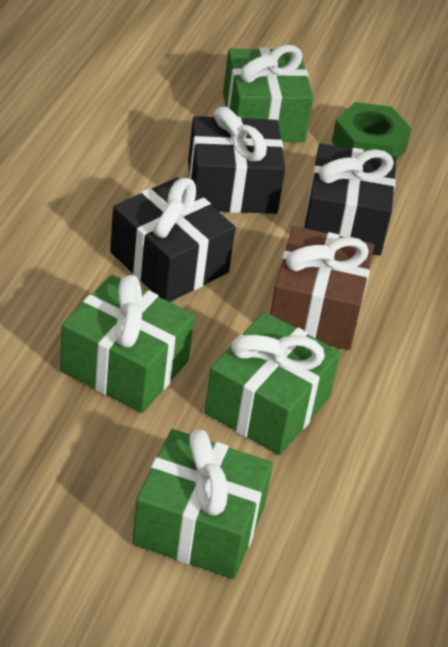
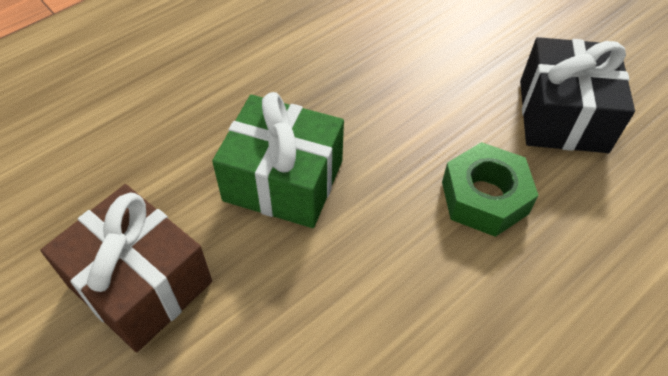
black gift: 3 -> 1
green gift: 4 -> 1

